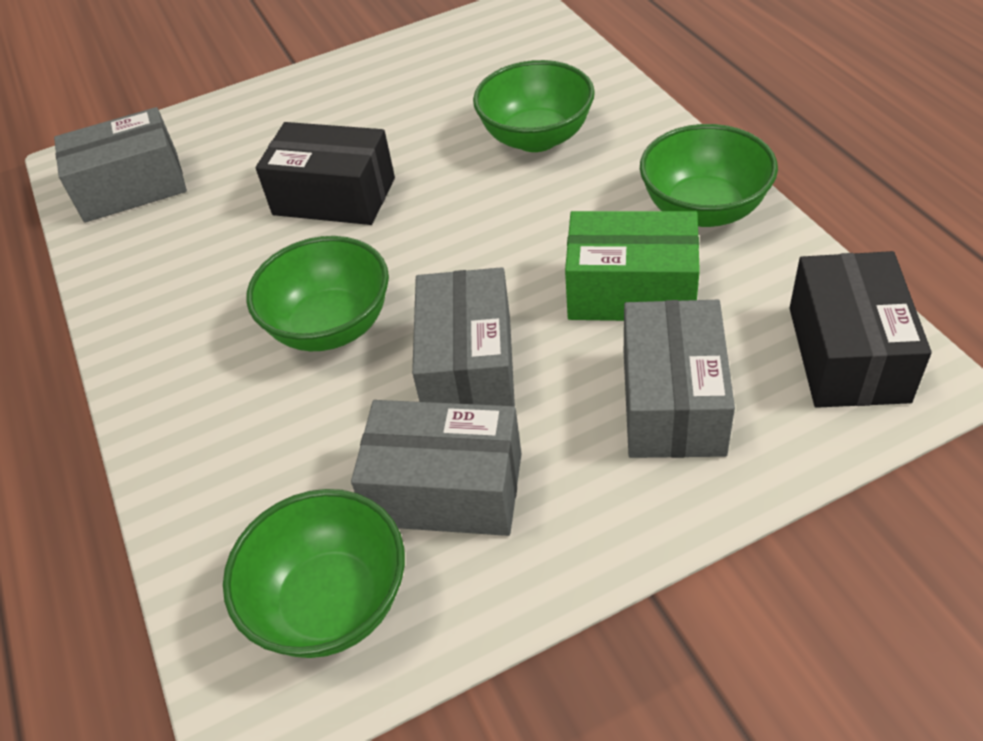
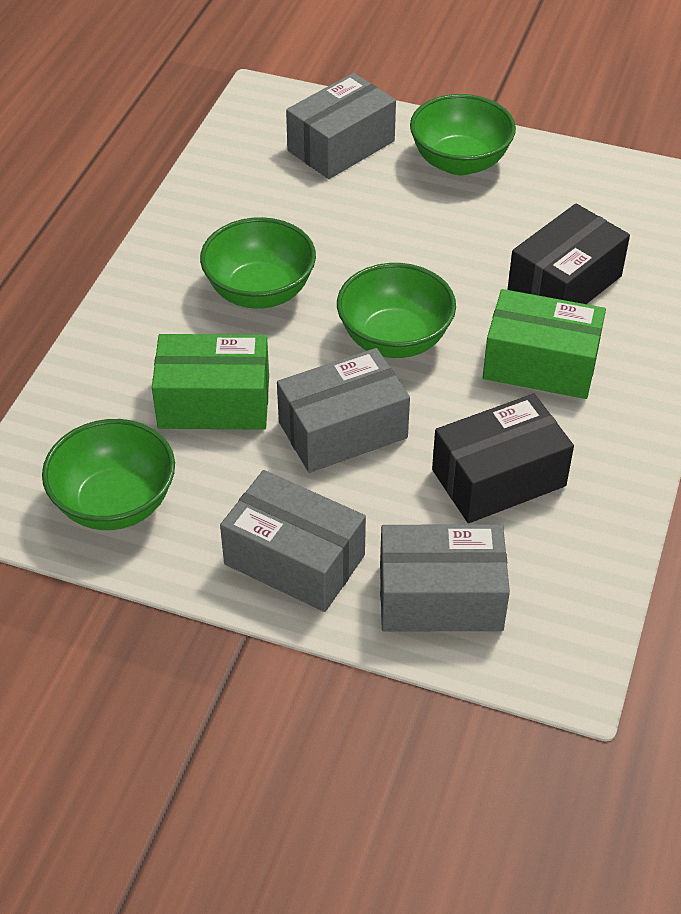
green box: 1 -> 2

